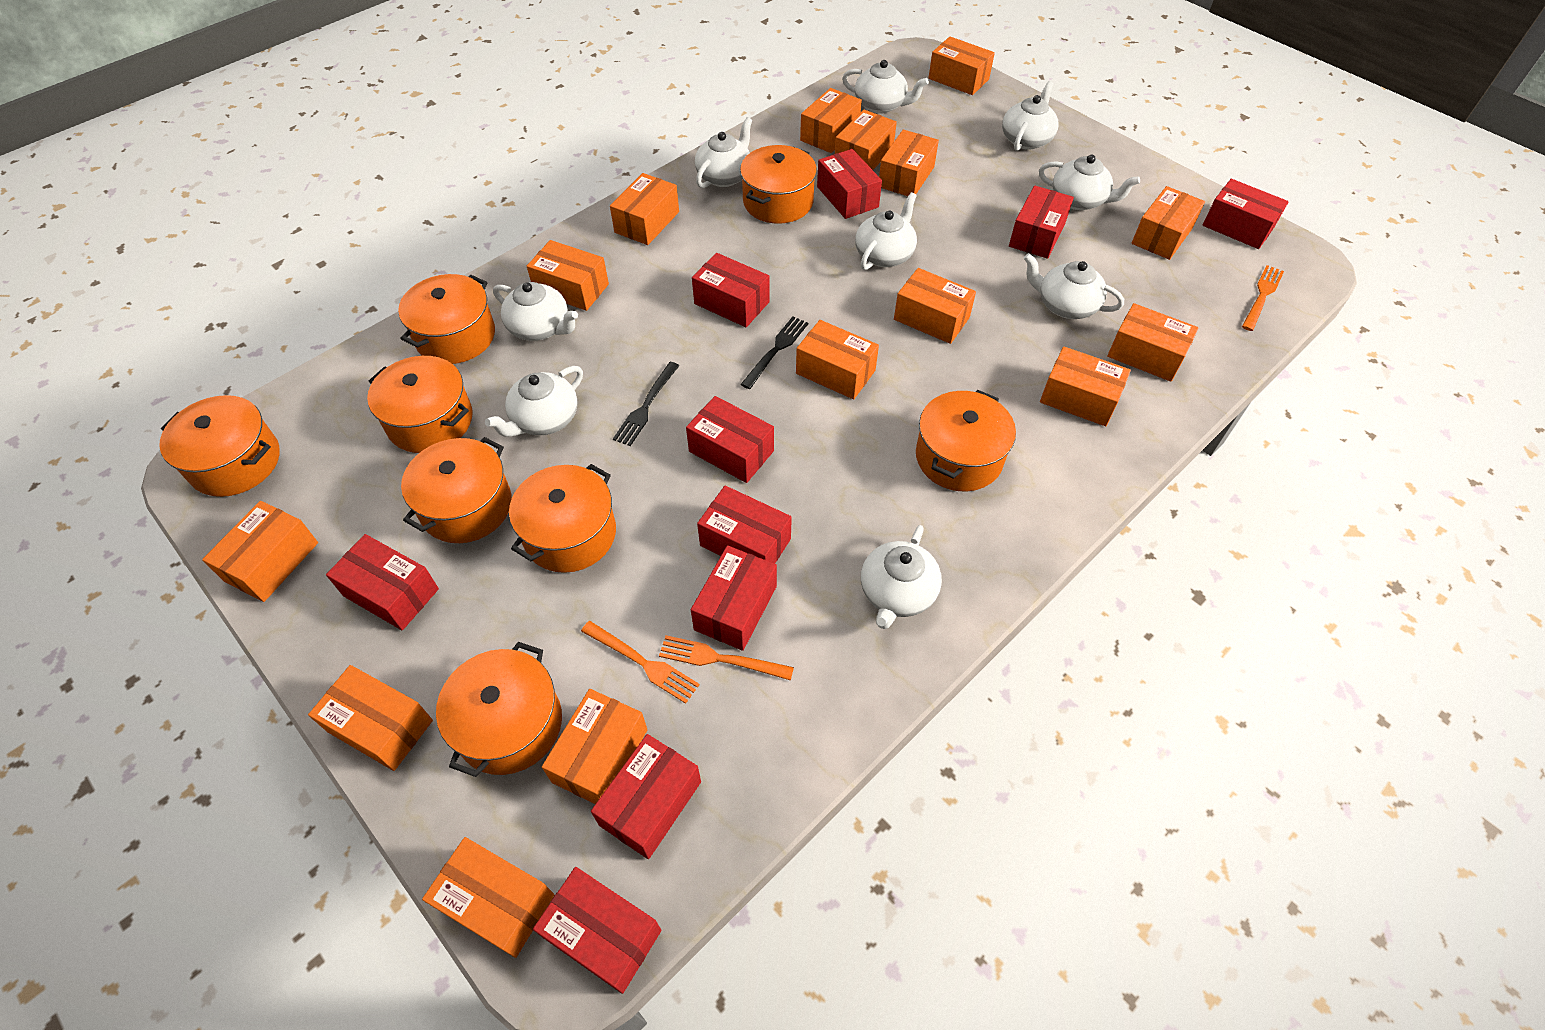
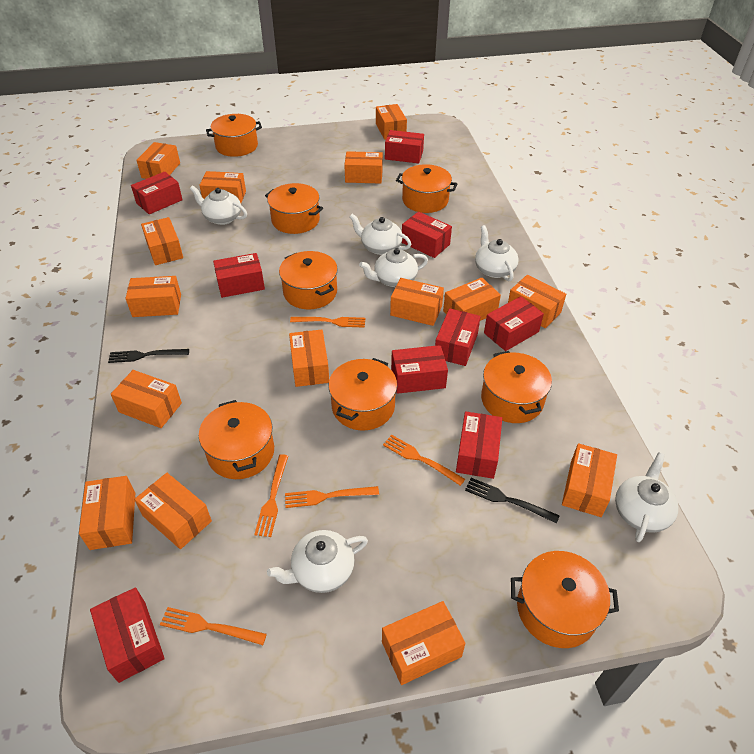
orange fork: 3 -> 5
red box: 10 -> 9
white teapot: 9 -> 6

